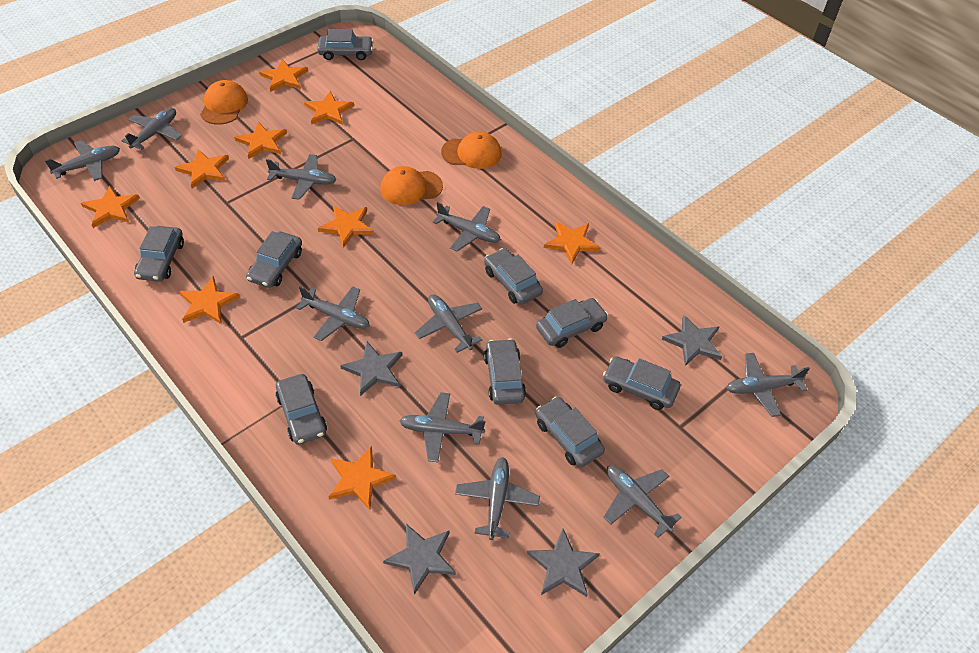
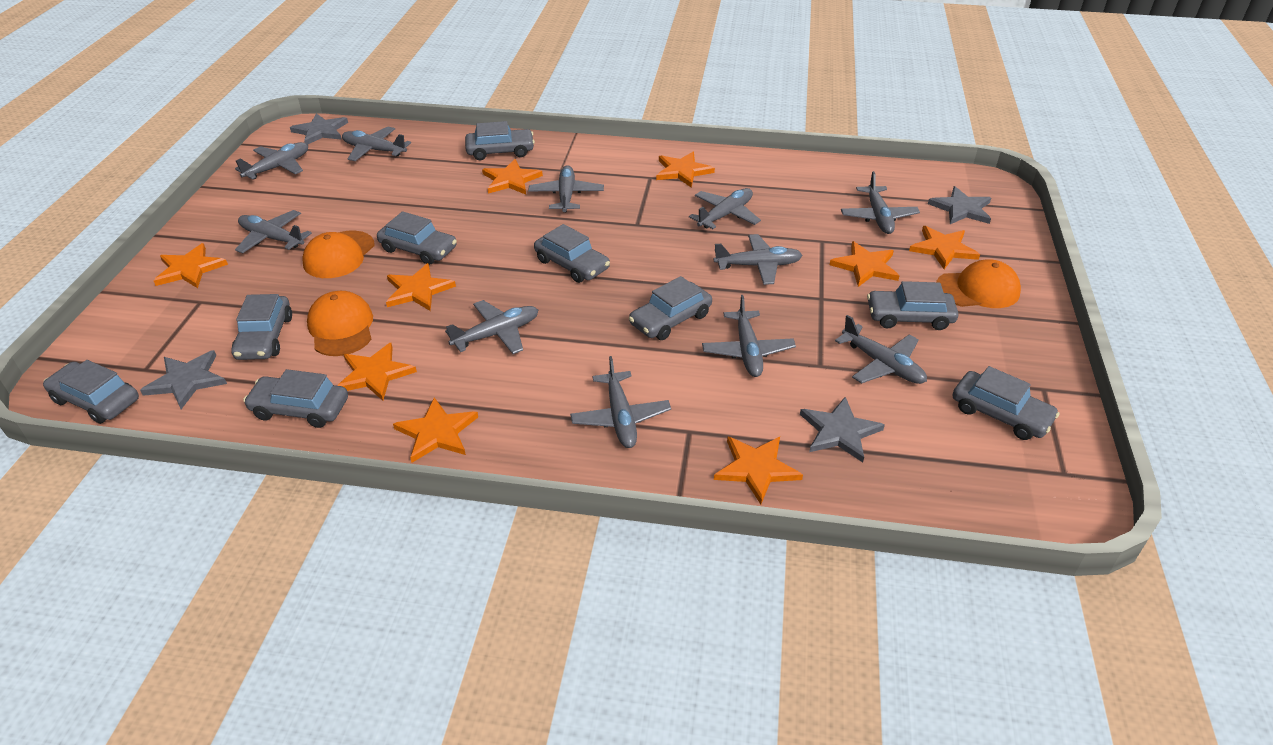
grey plane: 10 -> 11

